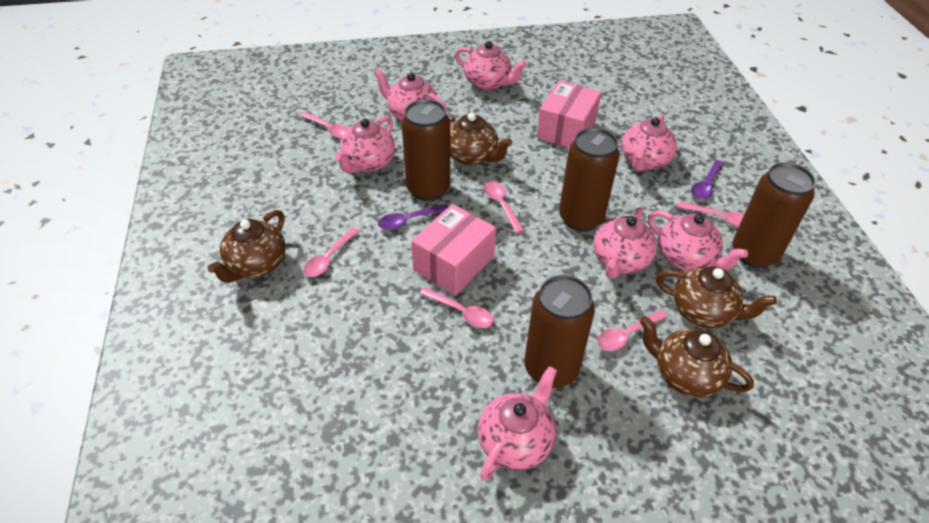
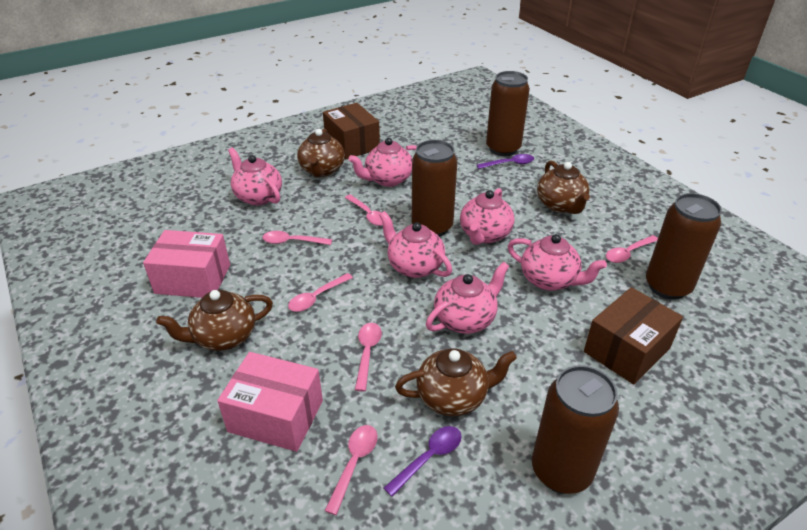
brown box: 0 -> 2
pink teapot: 7 -> 6

